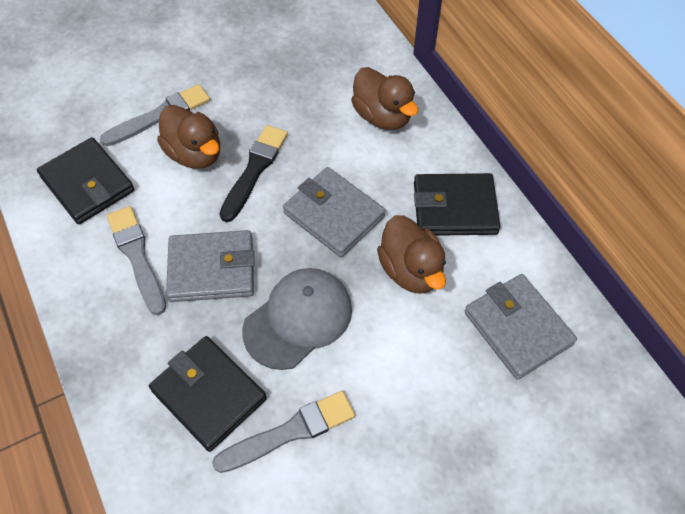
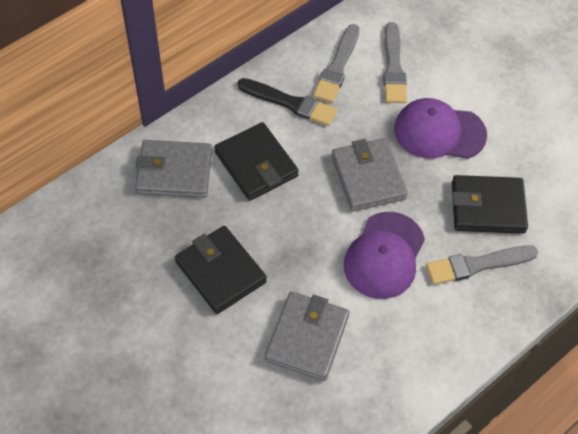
brown duck: 3 -> 0
grey cap: 1 -> 0
purple cap: 0 -> 2

